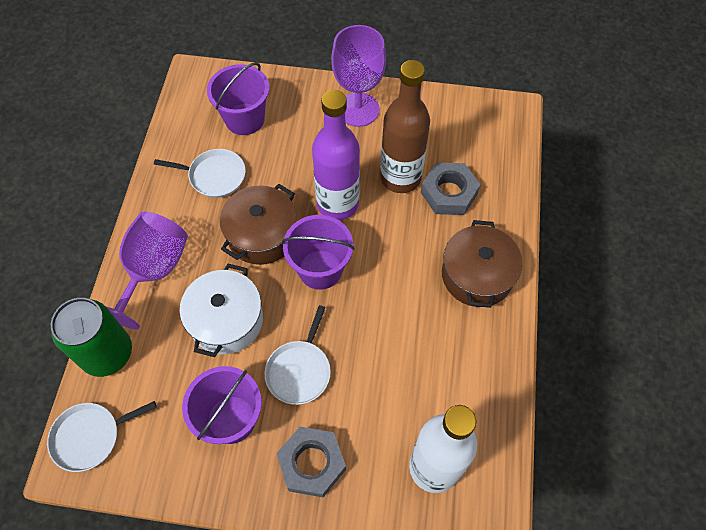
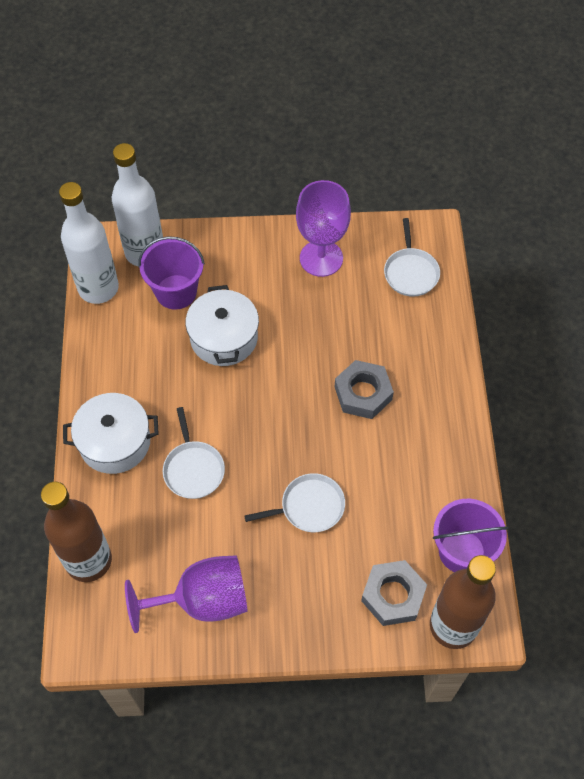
brown bottle: 1 -> 2
brown pot: 2 -> 0
green can: 1 -> 0
purple bottle: 1 -> 0
purple bucket: 3 -> 2
white bottle: 1 -> 2
white pot: 1 -> 2

